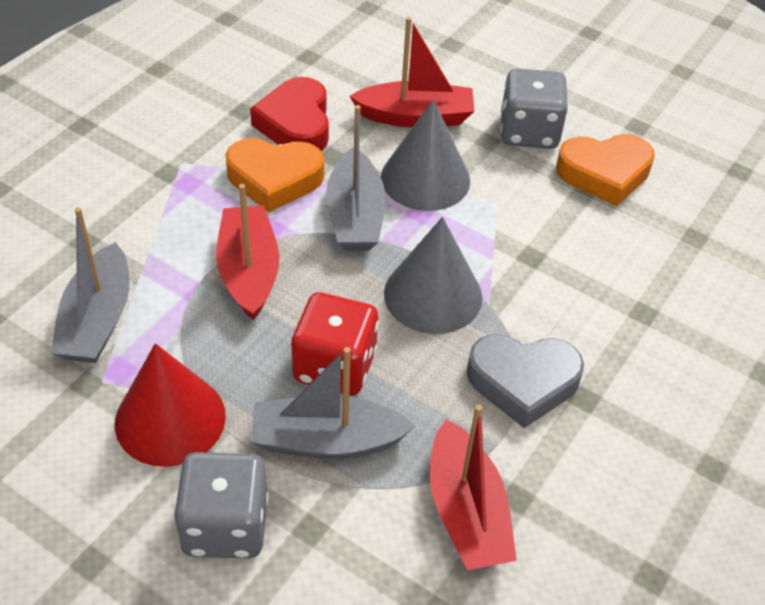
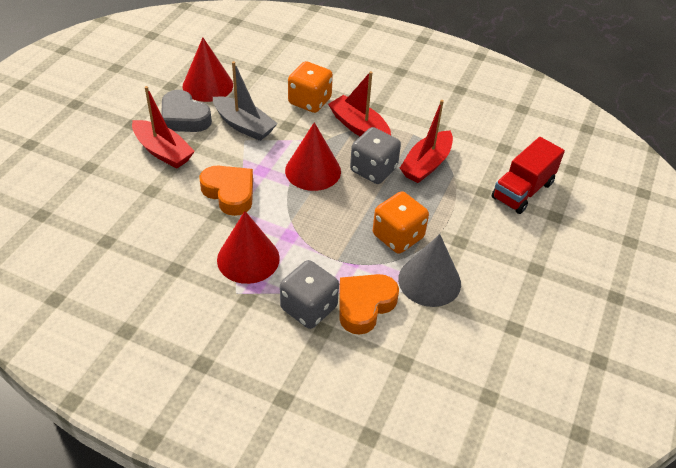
grey boat: 3 -> 1
grey cone: 2 -> 1
orange dice: 0 -> 2
red cone: 1 -> 3
red dice: 1 -> 0
red heart: 1 -> 0
red truck: 0 -> 1

